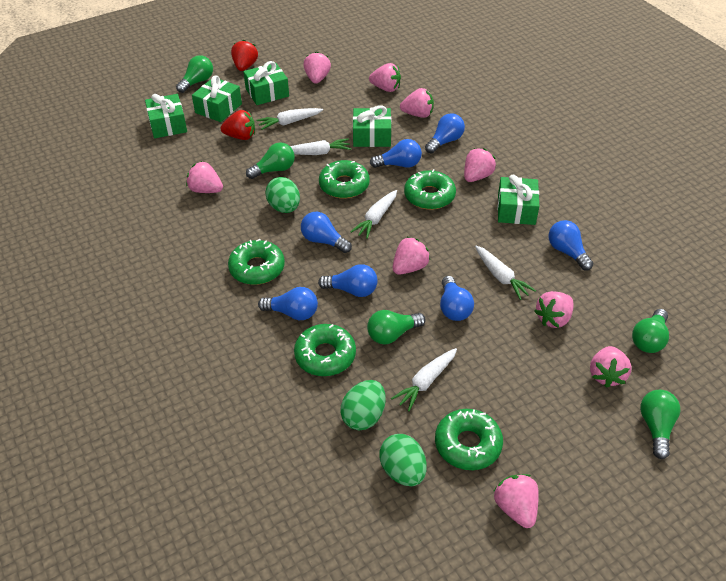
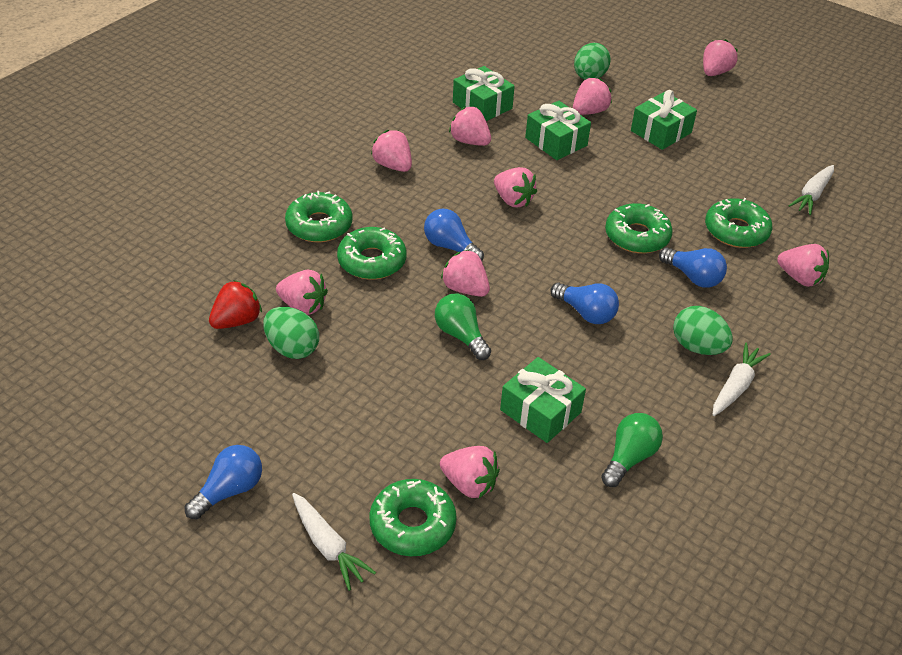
blue light bulb: 7 -> 4
green gift: 5 -> 4
green light bulb: 5 -> 2
red strawberry: 2 -> 1
white carrot: 5 -> 3

